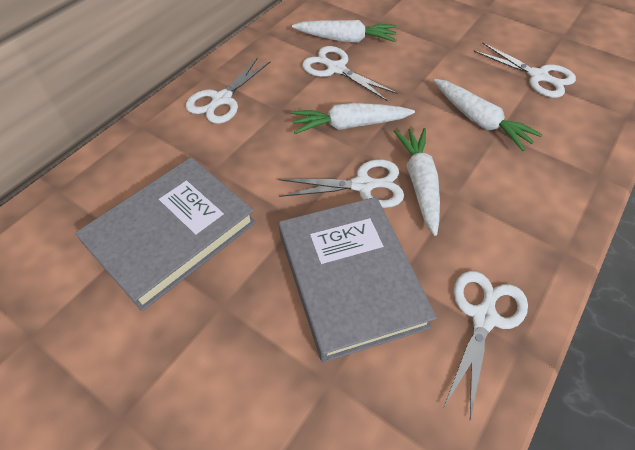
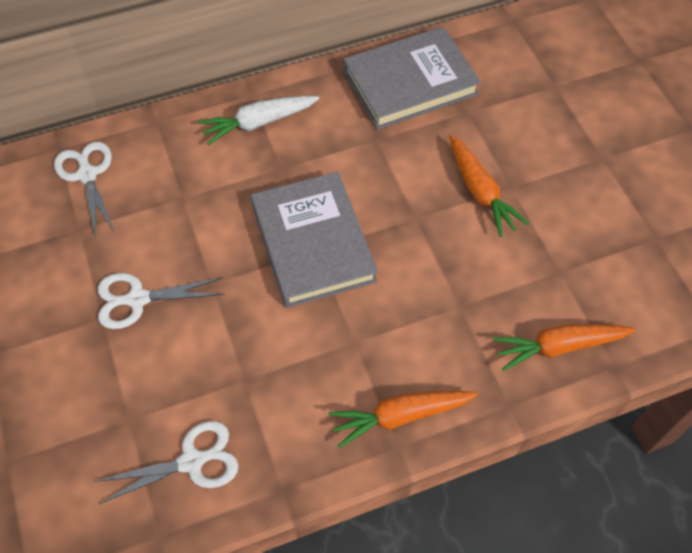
orange carrot: 0 -> 3
white carrot: 4 -> 1
white scissors: 5 -> 3

